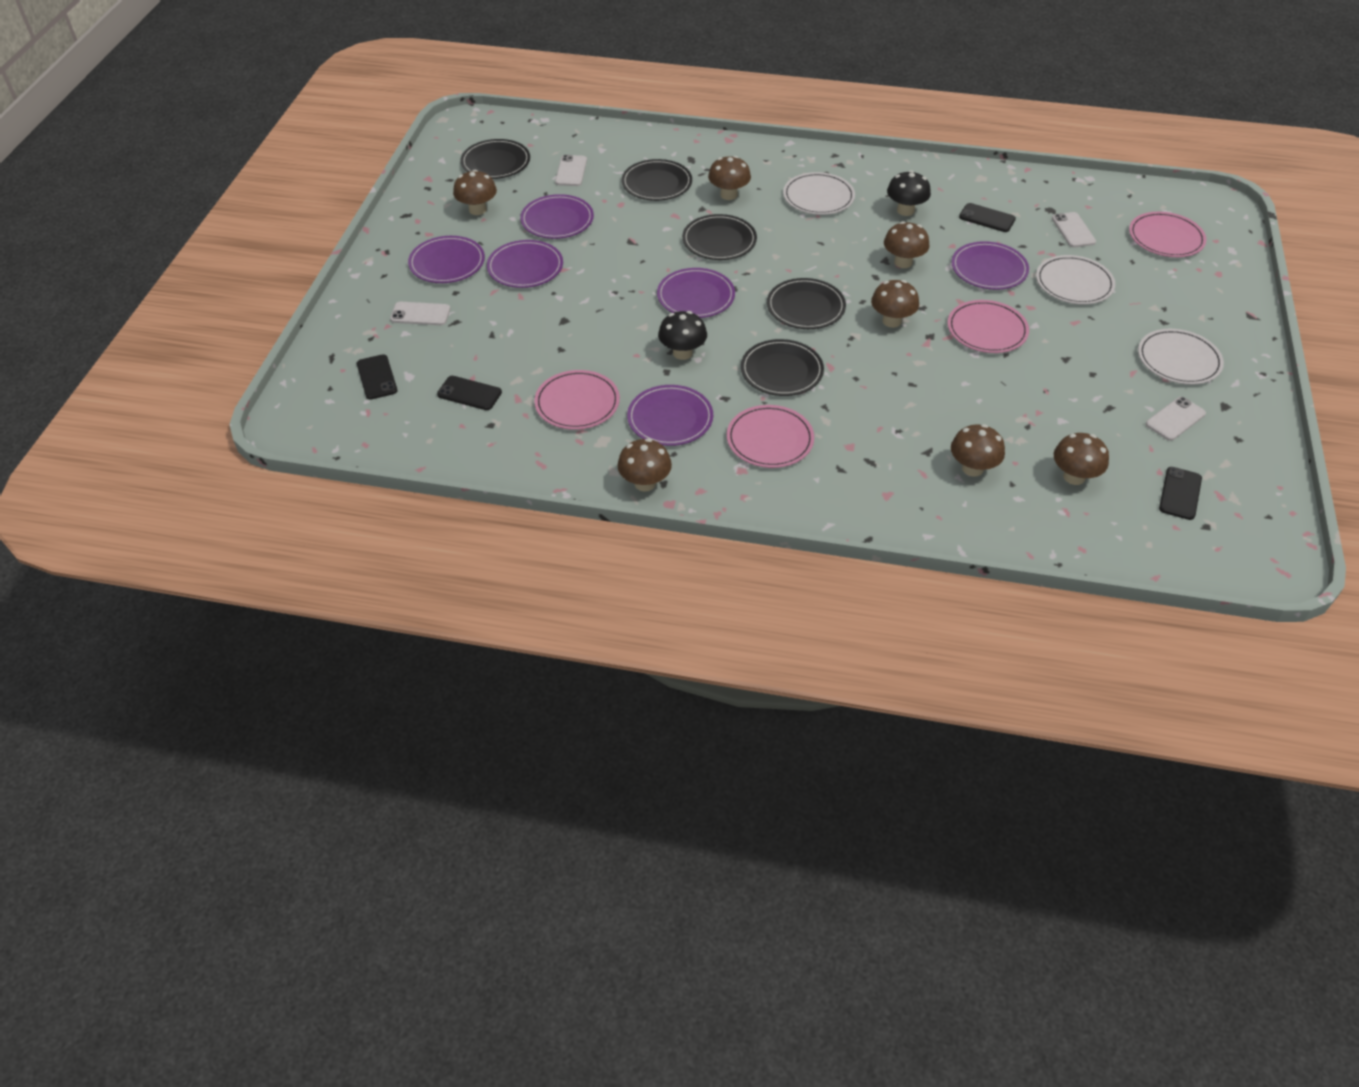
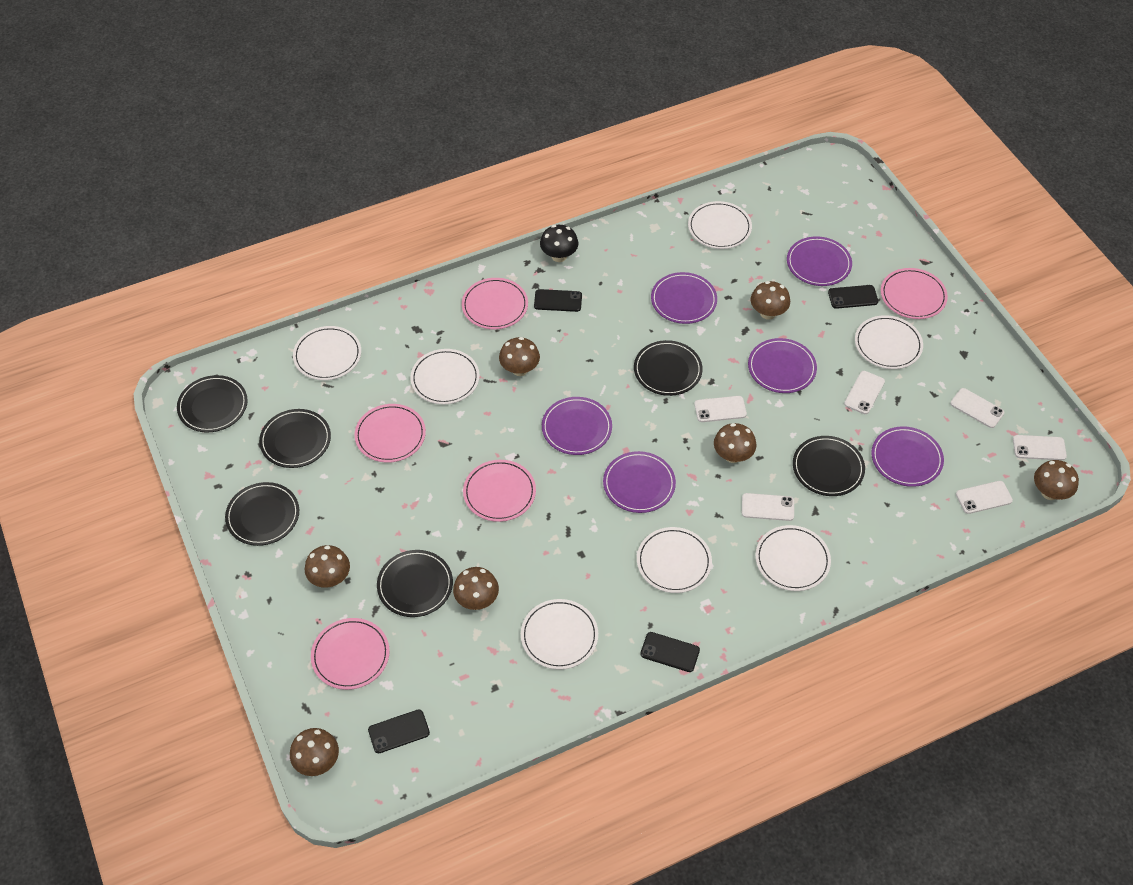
black mushroom: 2 -> 1
black plate: 5 -> 6
pink plate: 4 -> 5
white phone: 4 -> 6
white plate: 3 -> 7

